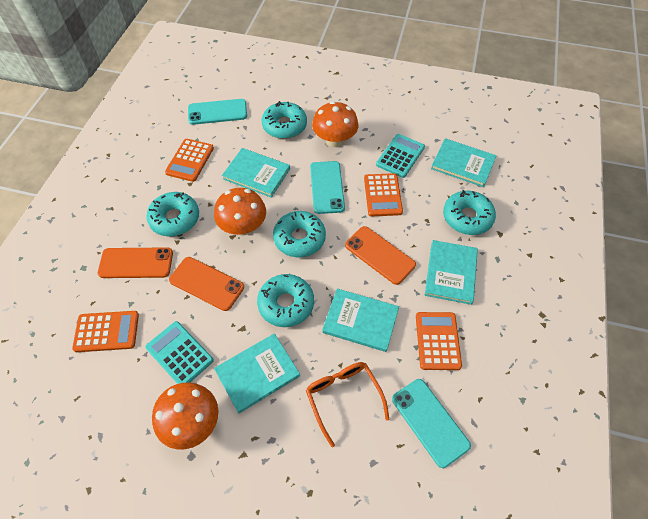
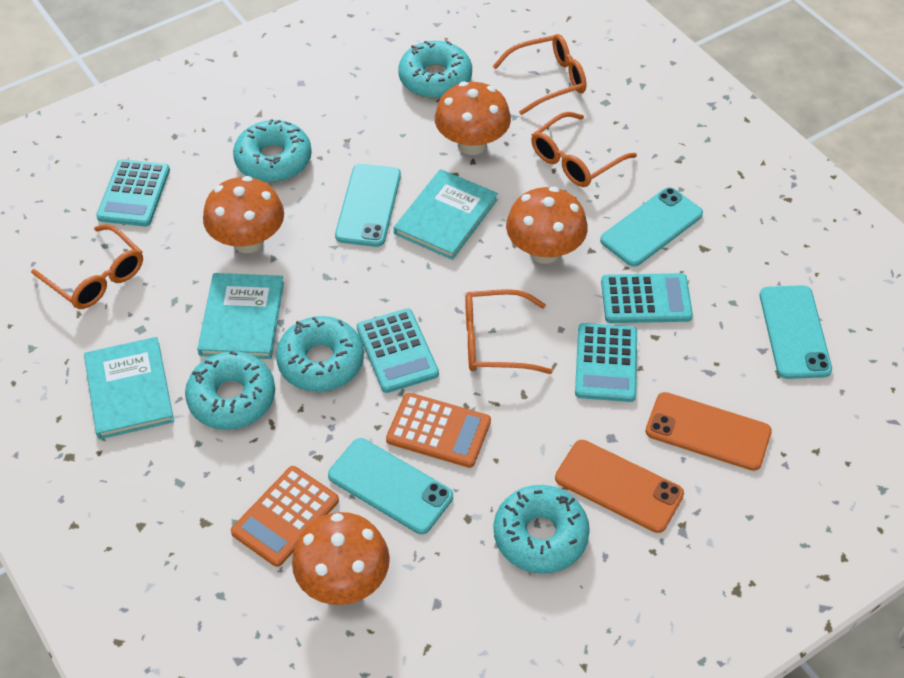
orange calculator: 4 -> 2
orange glasses: 1 -> 4
orange mushroom: 3 -> 4
orange phone: 3 -> 2
turquoise book: 5 -> 3
turquoise calculator: 2 -> 4
turquoise phone: 3 -> 4

